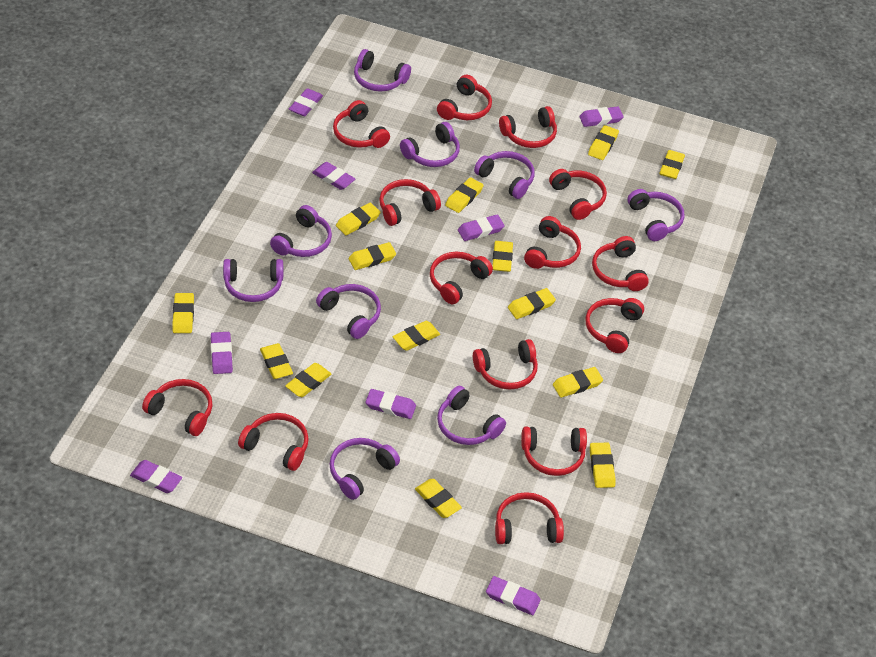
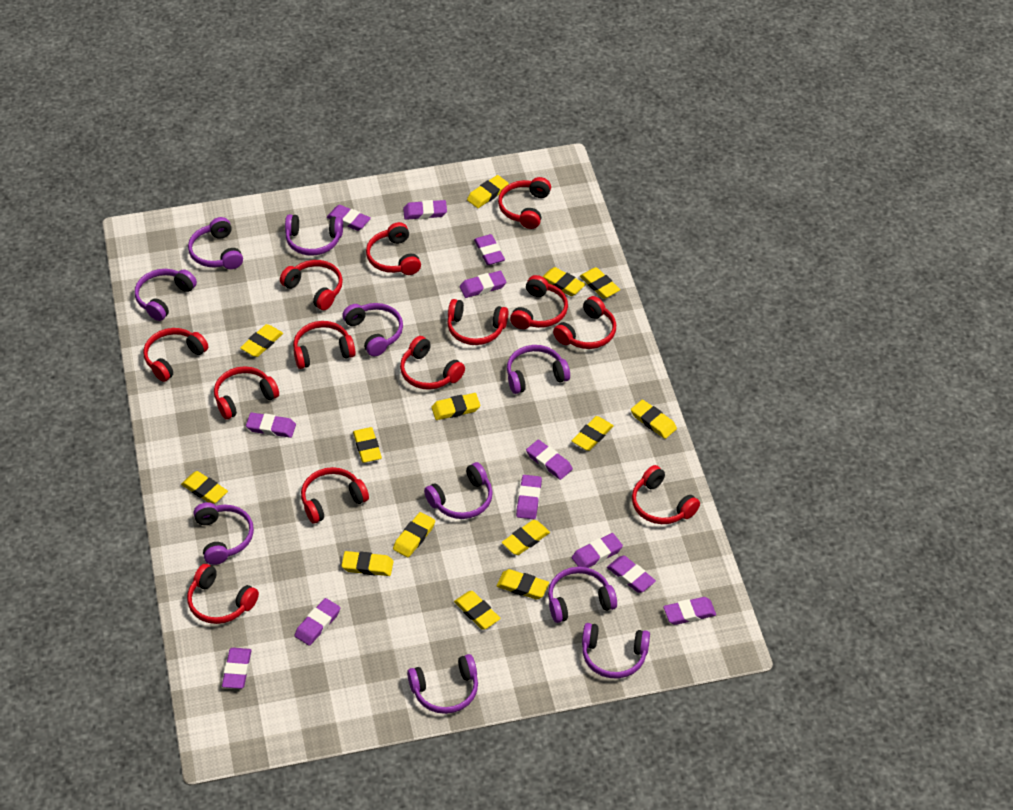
purple eraser: 8 -> 12
purple headphones: 9 -> 10
red headphones: 14 -> 13

